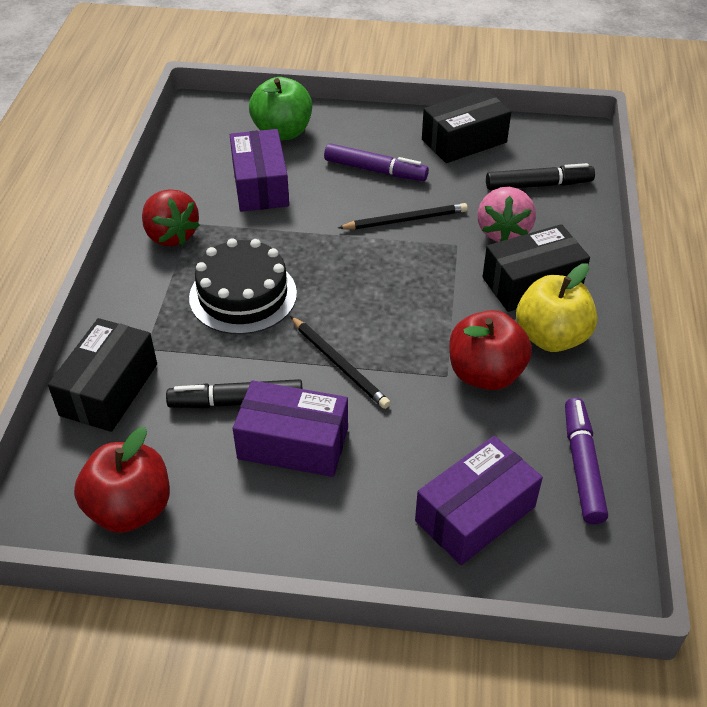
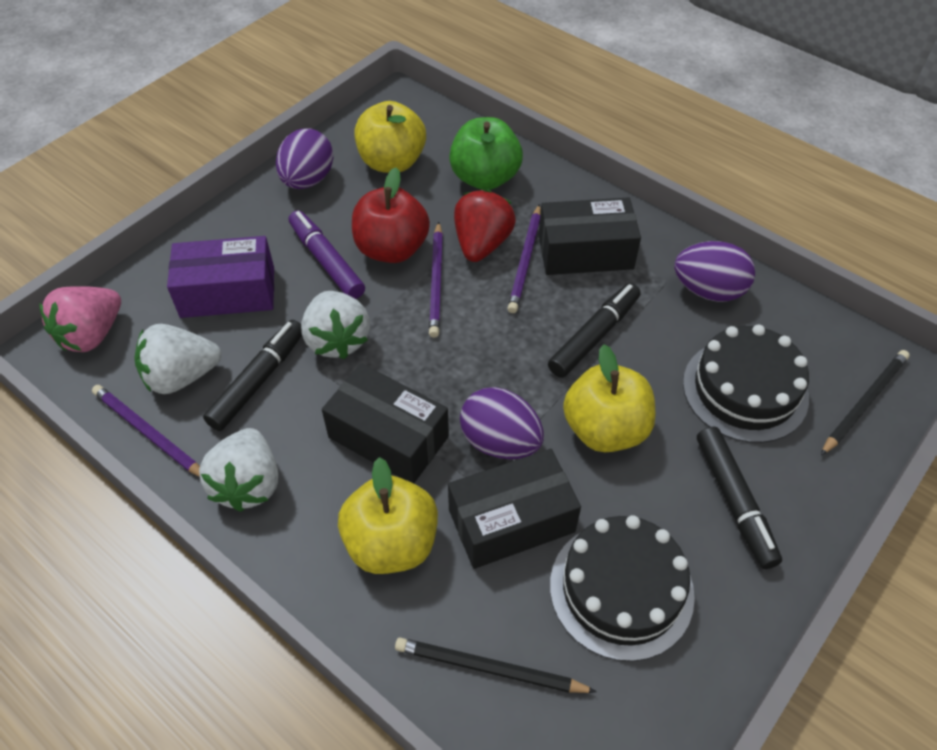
black cake: 1 -> 2
black marker: 2 -> 3
purple box: 3 -> 1
purple egg: 0 -> 3
purple marker: 2 -> 1
purple pencil: 0 -> 3
red apple: 2 -> 1
white strawberry: 0 -> 3
yellow apple: 1 -> 3

